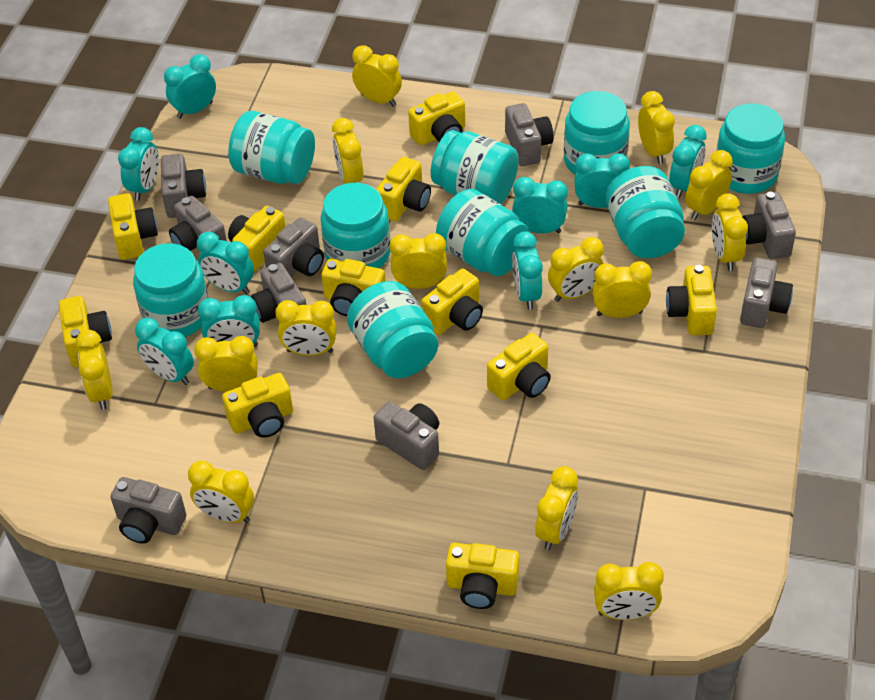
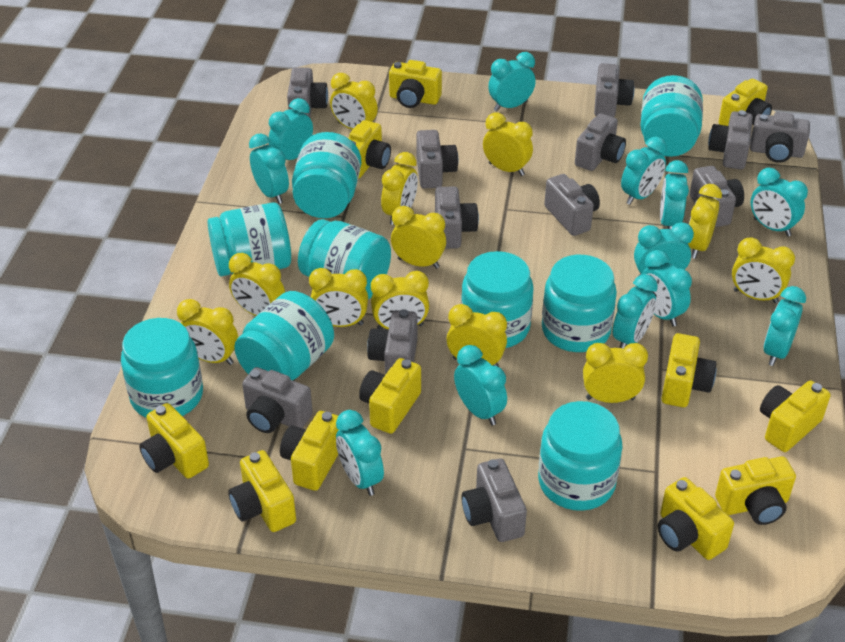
grey camera: 9 -> 12
turquoise clock: 9 -> 12
yellow clock: 14 -> 12

